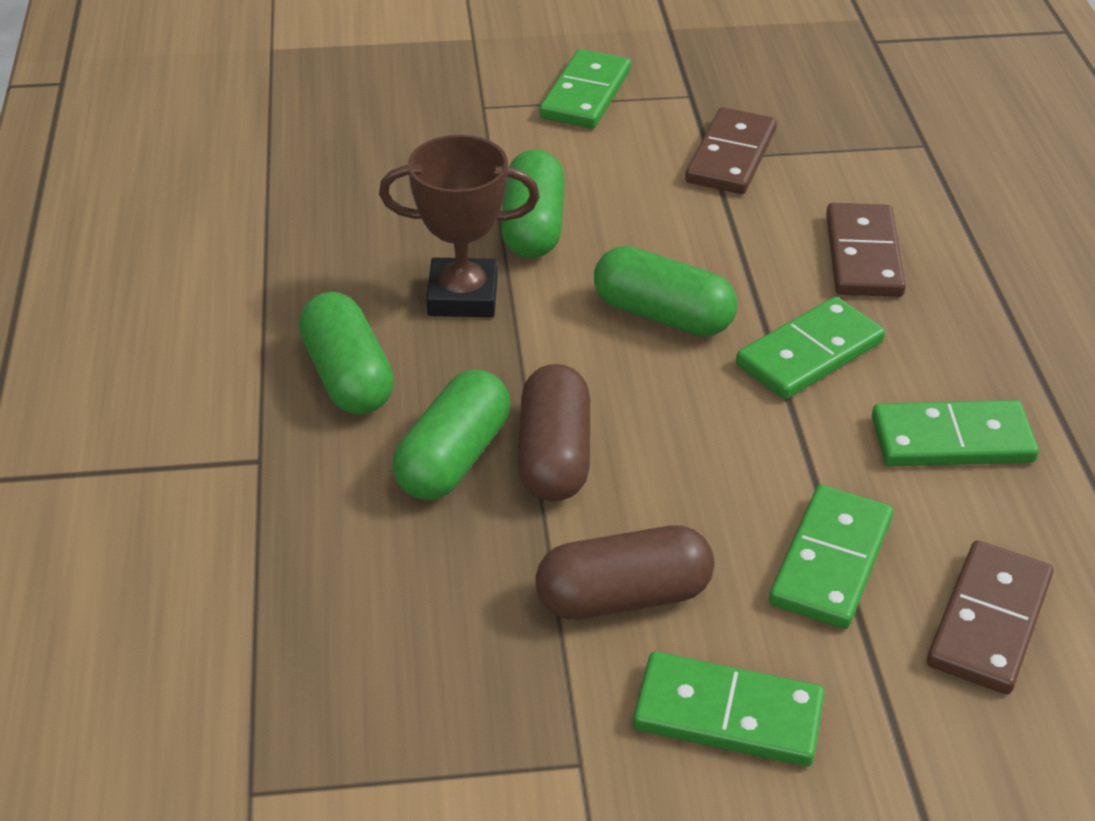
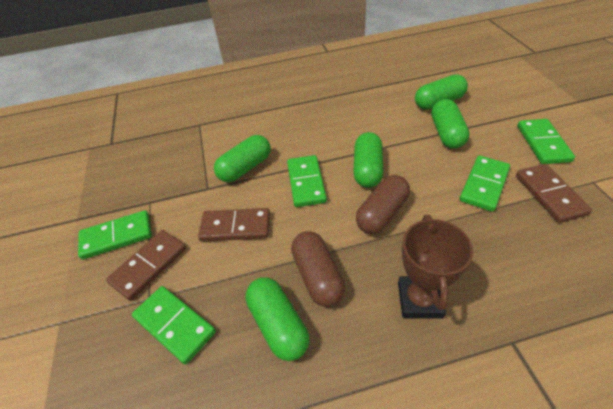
green capsule: 4 -> 5

